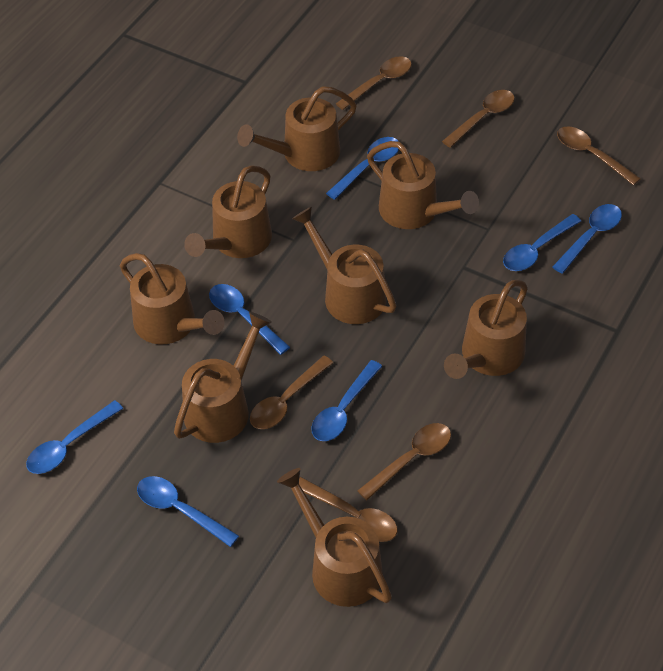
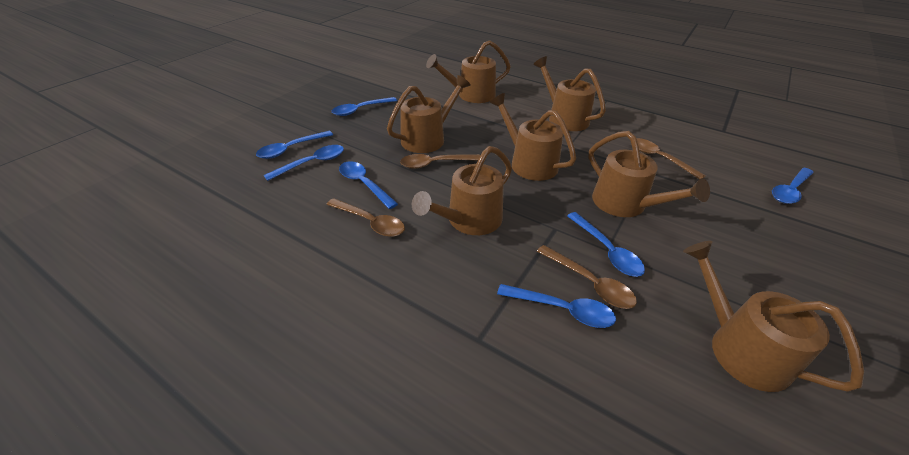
brown spoon: 6 -> 4
brown watering can: 8 -> 7

